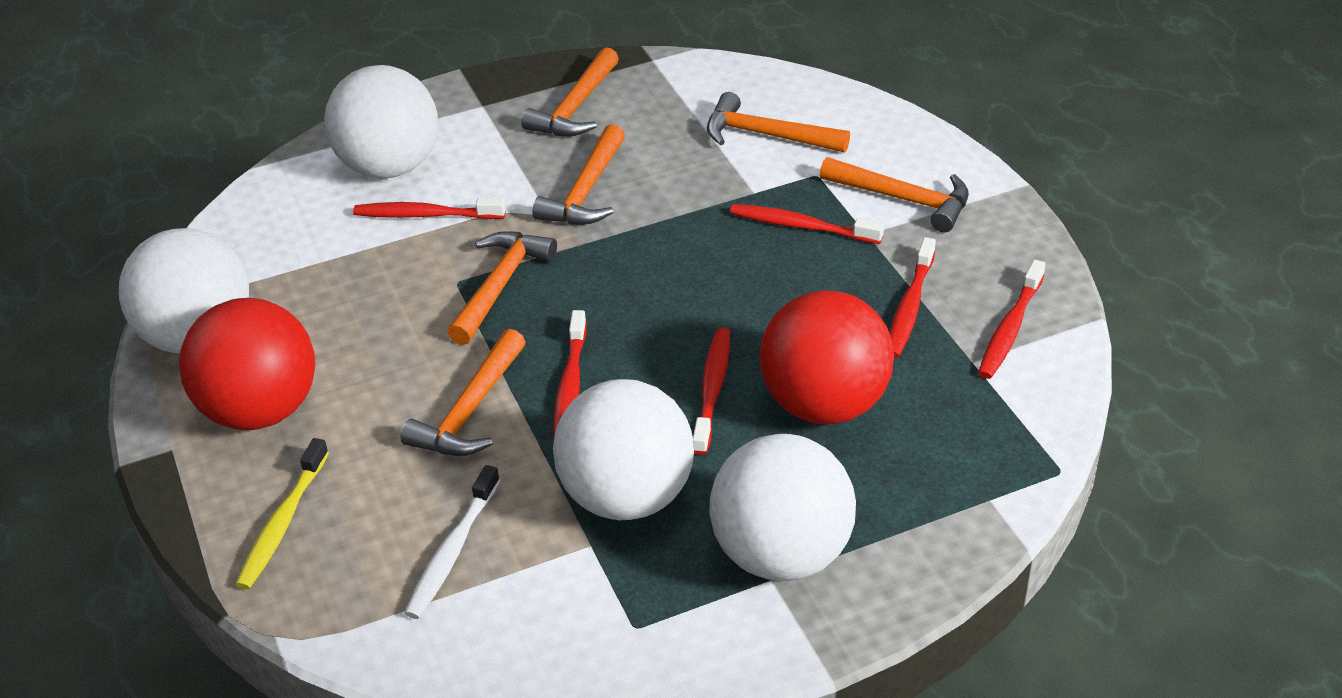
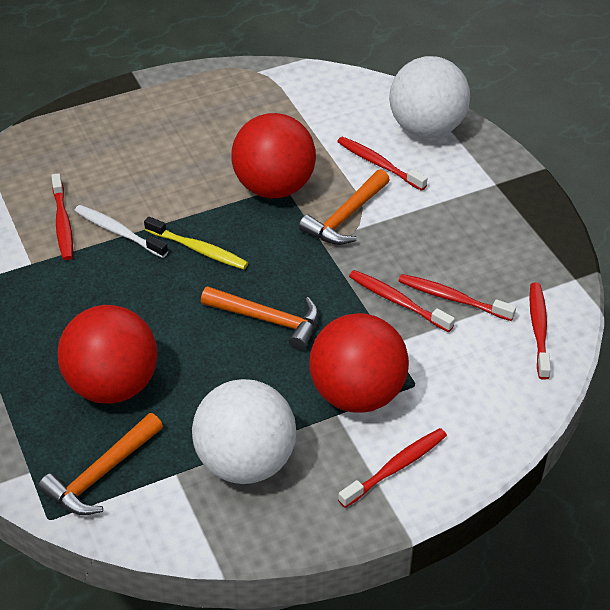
orange hammer: 6 -> 3
red ball: 2 -> 3
white ball: 4 -> 2

